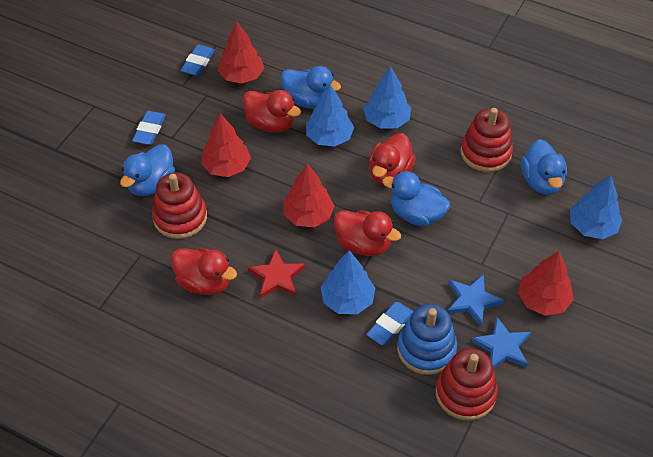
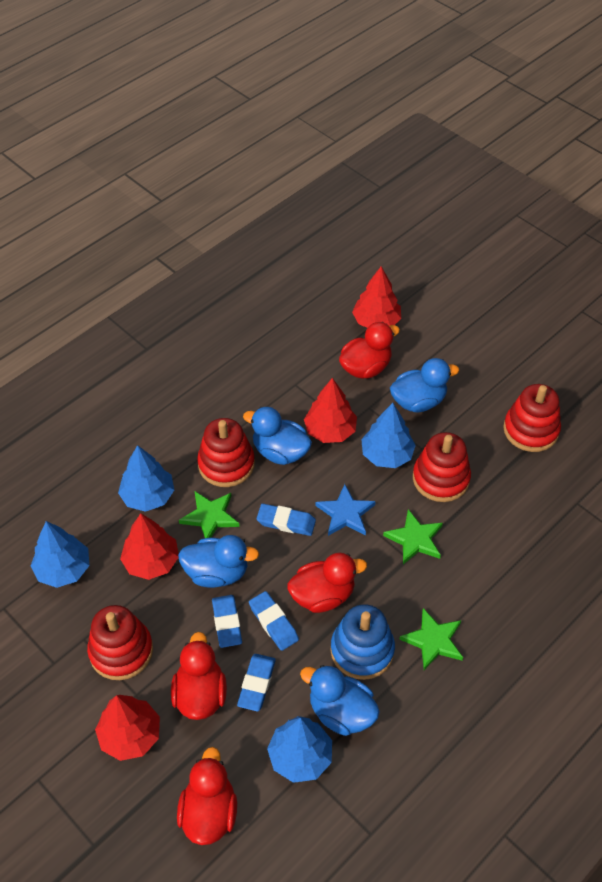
blue eraser: 3 -> 4
blue star: 2 -> 1
green star: 0 -> 3
red stacking toy: 3 -> 4
red star: 1 -> 0

